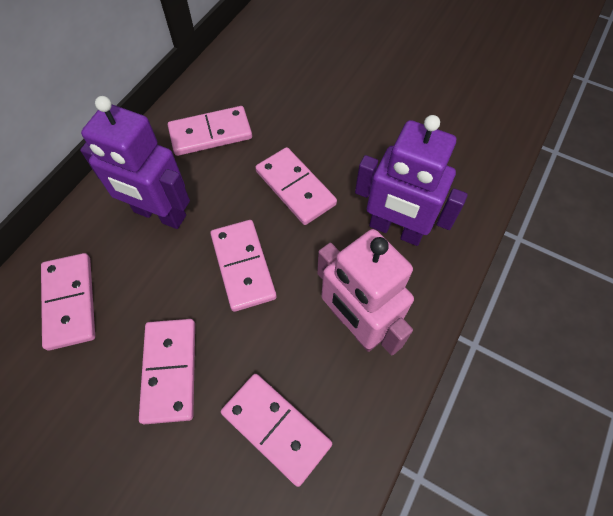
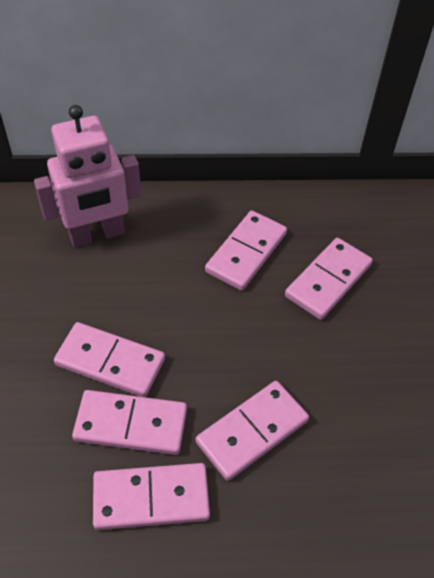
purple robot: 2 -> 0

